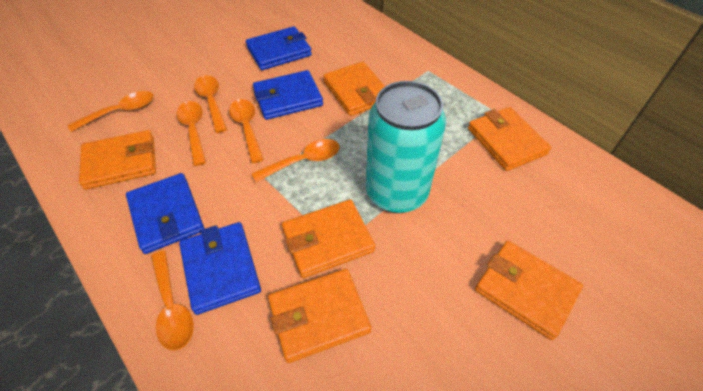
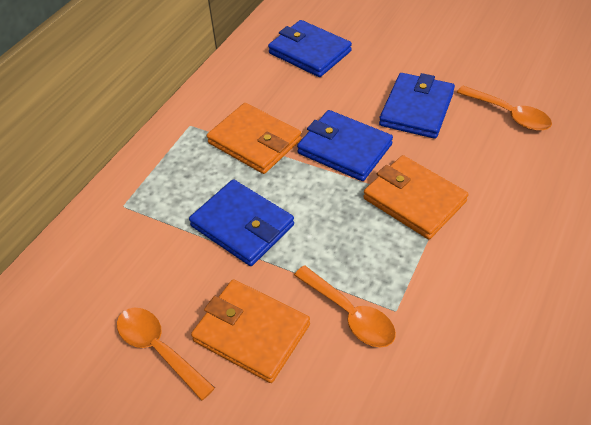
orange spoon: 6 -> 3
orange wallet: 6 -> 3
turquoise can: 1 -> 0

